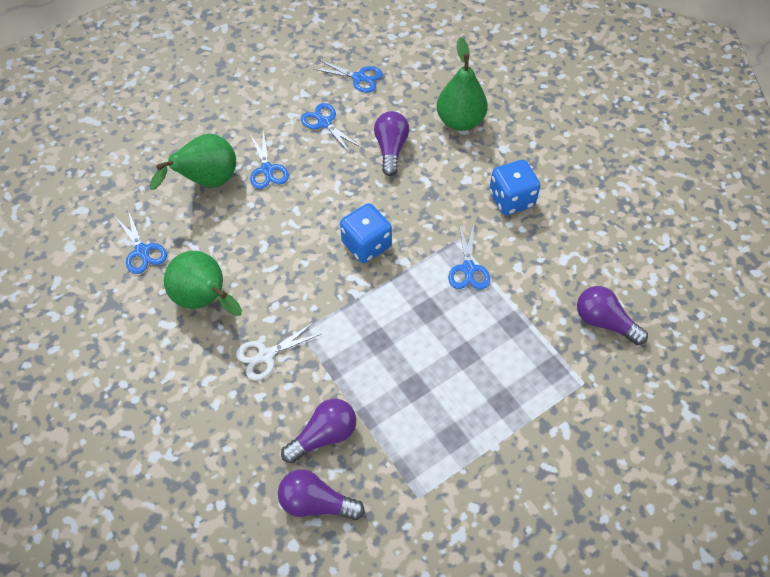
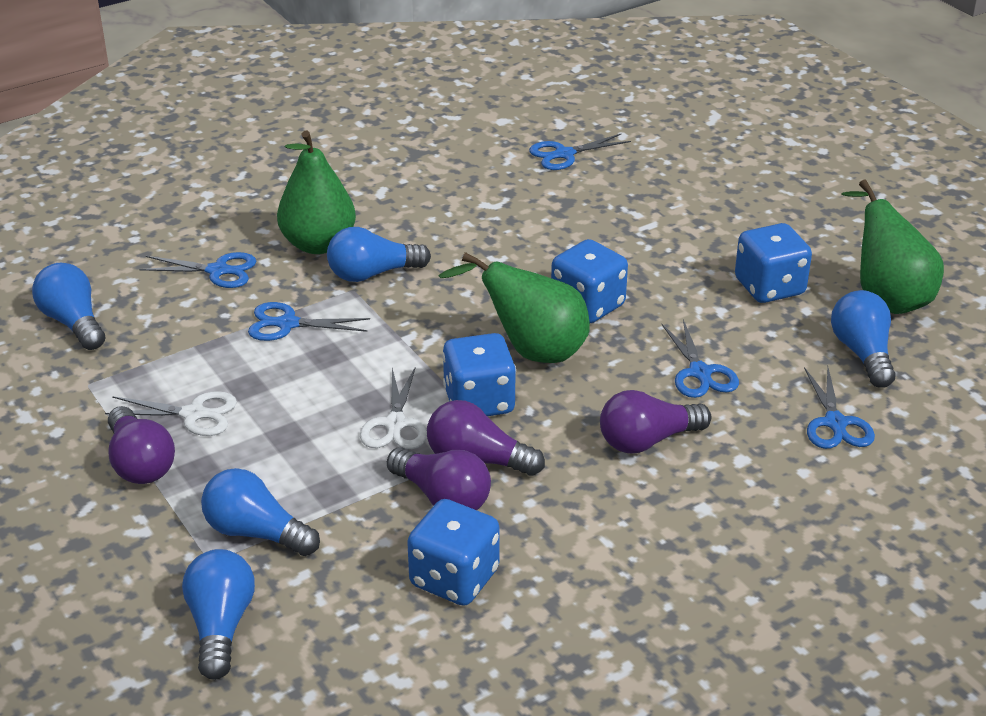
blue dice: 2 -> 4
blue light bulb: 0 -> 5
white scissors: 1 -> 2

